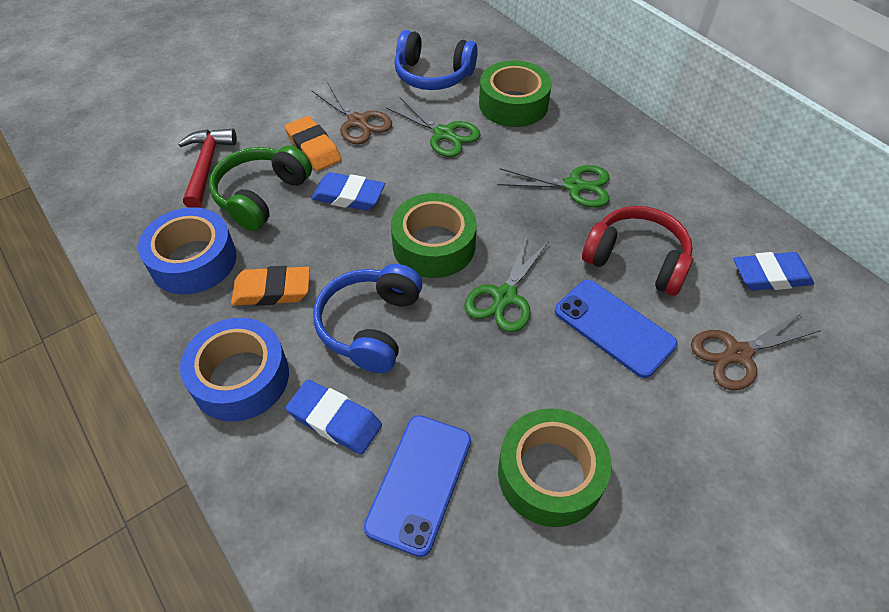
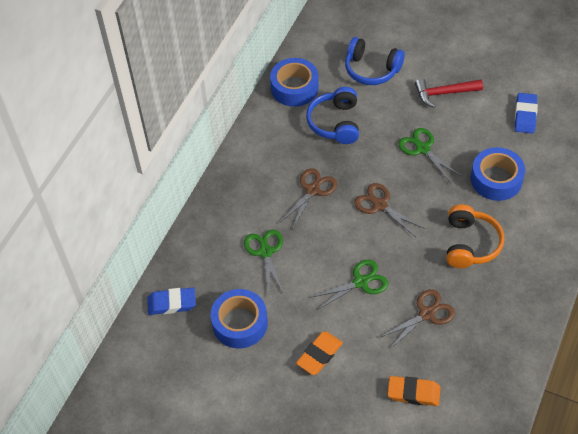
blue eraser: 3 -> 2
blue phone: 2 -> 0
blue tape: 2 -> 3
brown scissors: 2 -> 3
green headphones: 1 -> 0
green tape: 3 -> 0
orange headphones: 0 -> 1
red headphones: 1 -> 0

